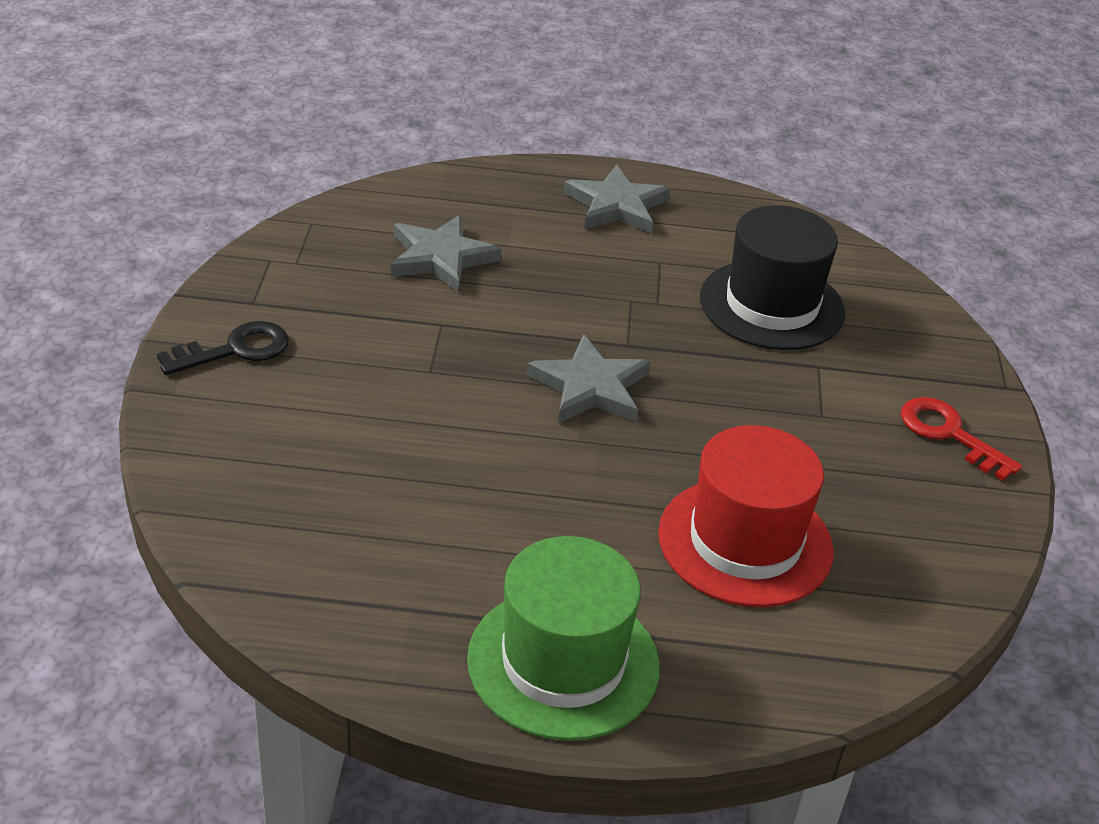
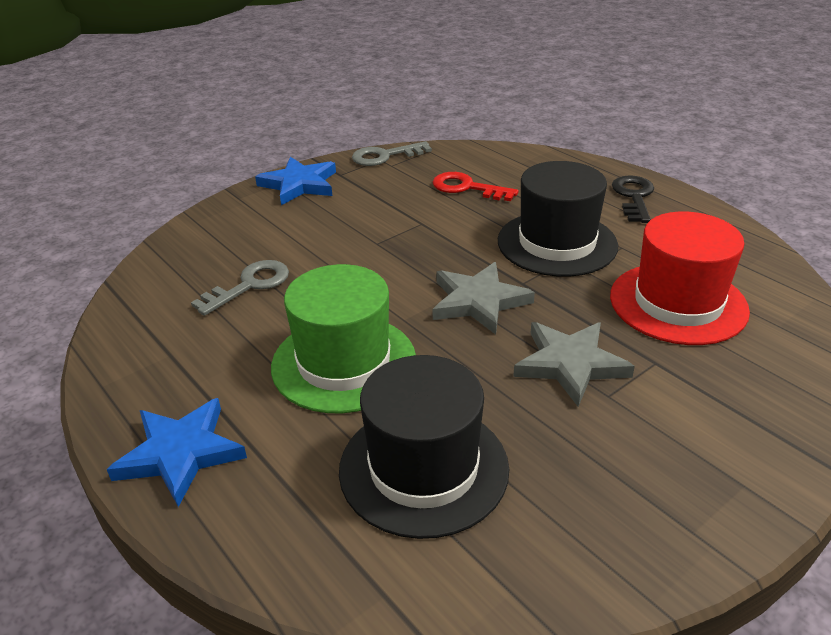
black hat: 1 -> 2
blue star: 0 -> 2
grey key: 0 -> 2
grey star: 3 -> 2

